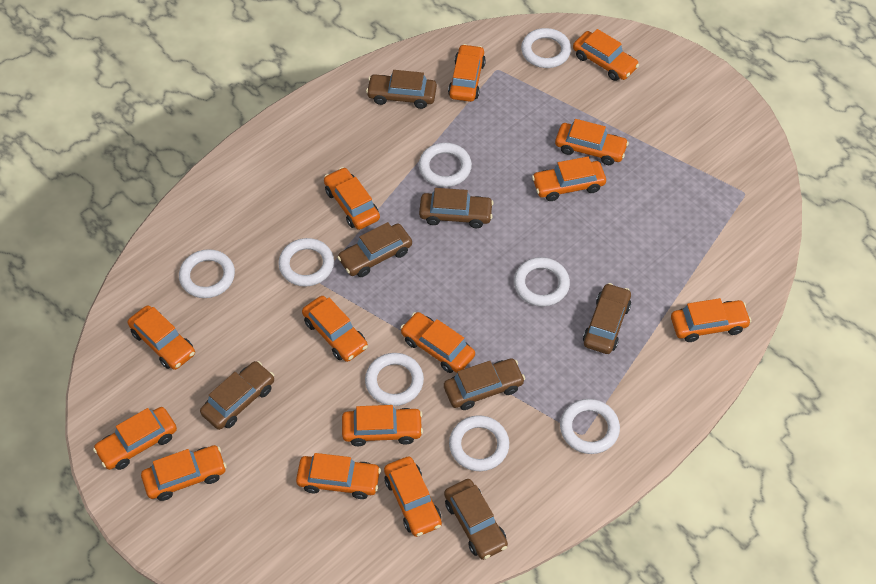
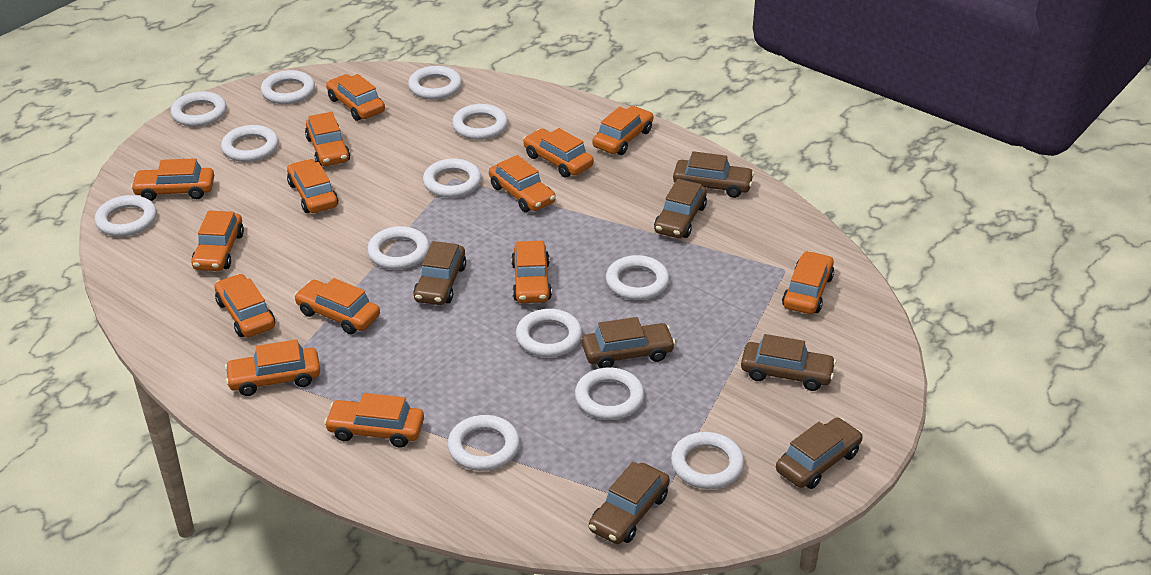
white ring: 8 -> 13

